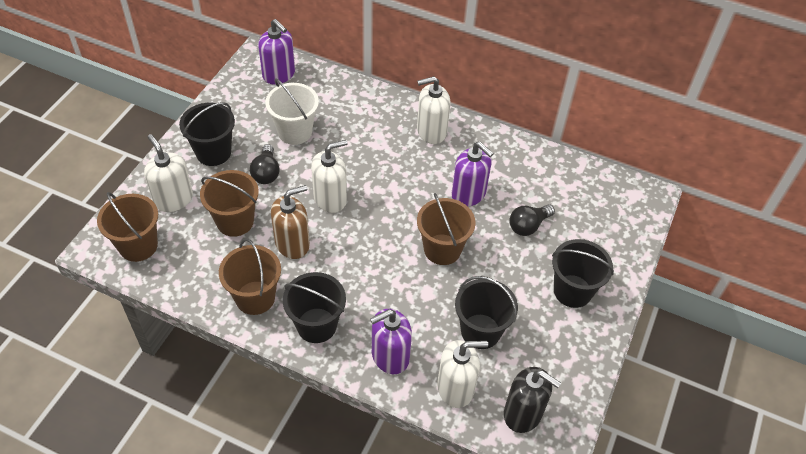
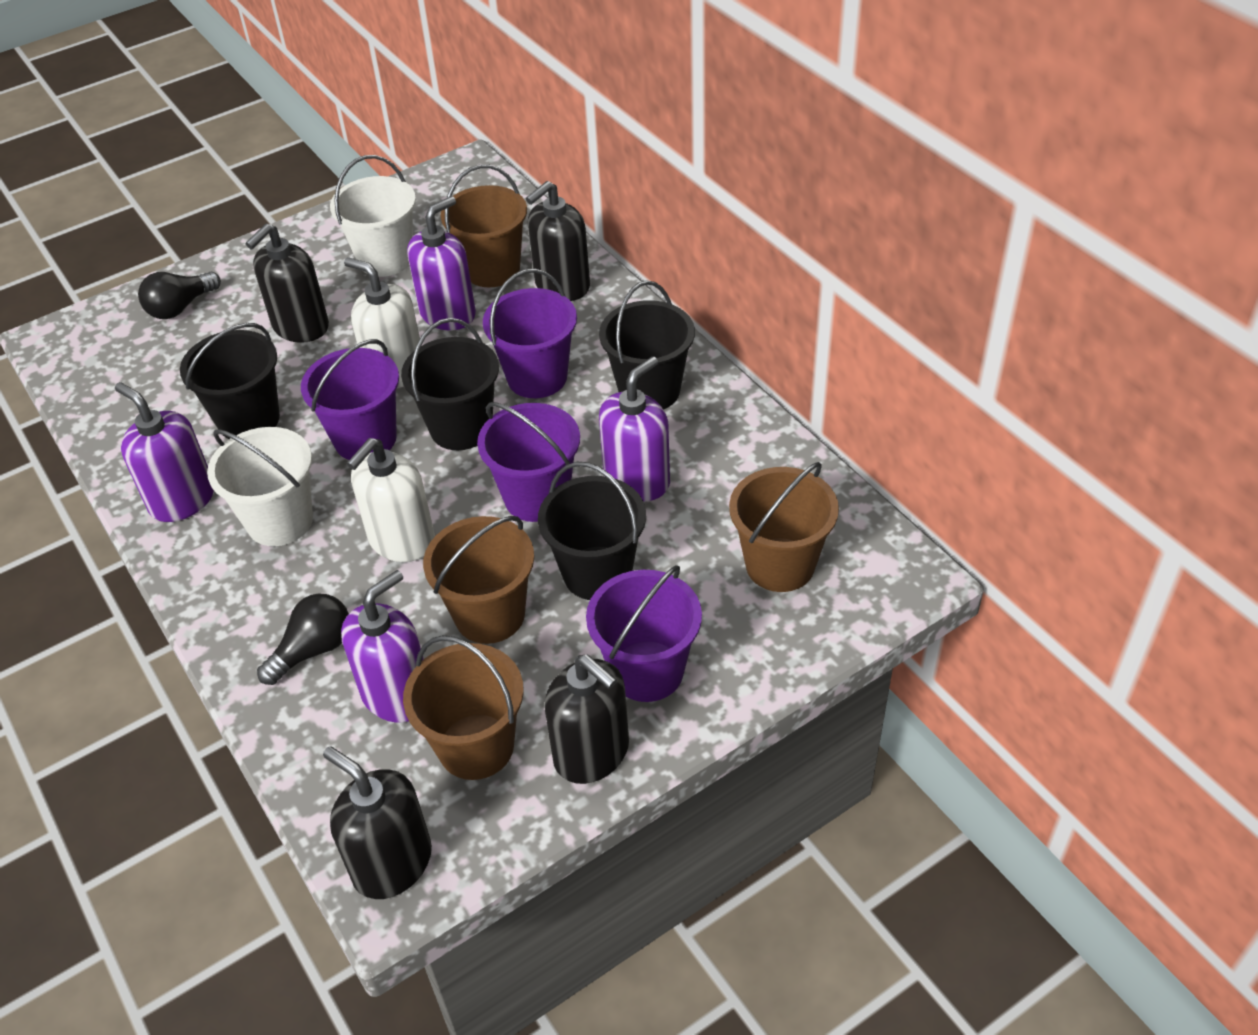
black soap dispenser: 1 -> 4
brown soap dispenser: 1 -> 0
purple bucket: 0 -> 4
purple soap dispenser: 3 -> 4
white bucket: 1 -> 2
white soap dispenser: 4 -> 2

